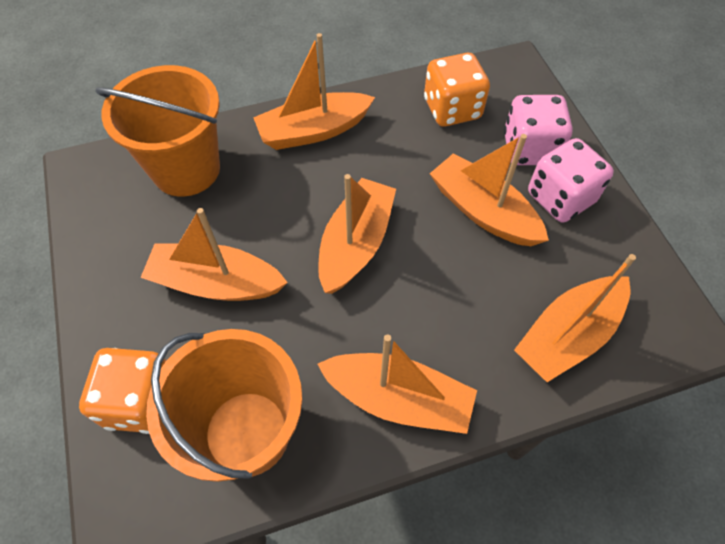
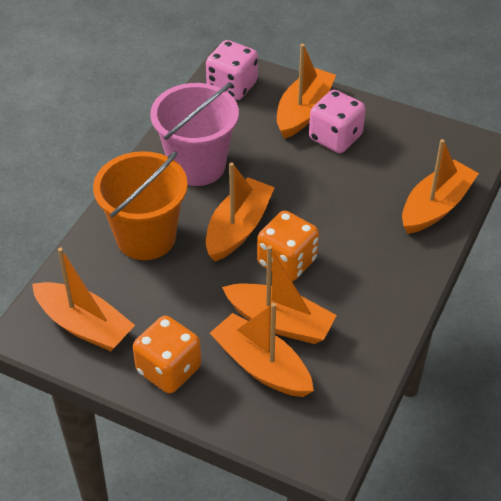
orange bucket: 2 -> 1
pink bucket: 0 -> 1

